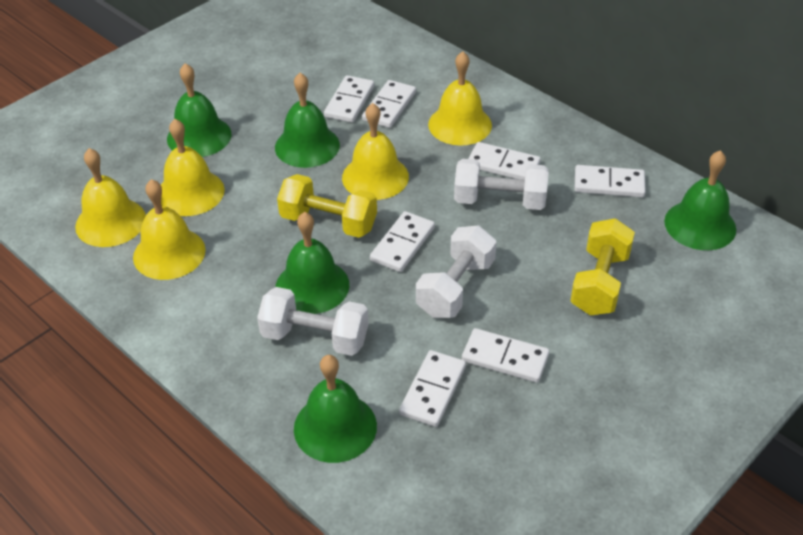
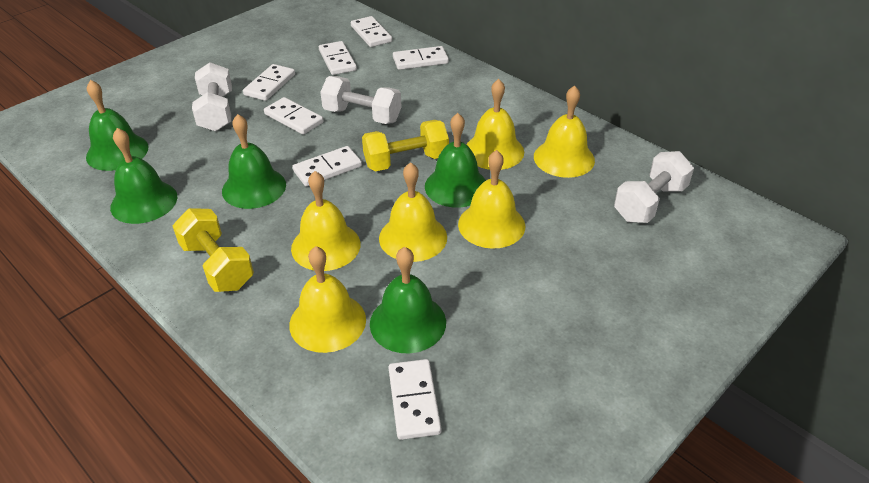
yellow bell: 5 -> 6

